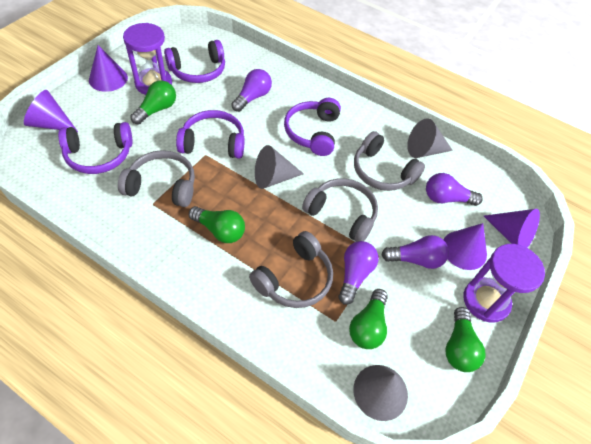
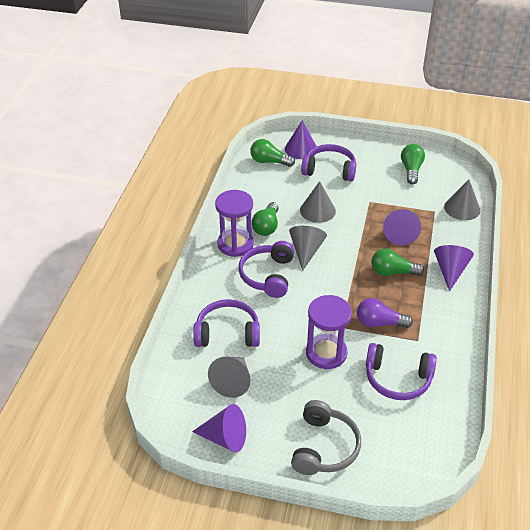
grey cone: 3 -> 4
grey headphones: 4 -> 1
purple light bulb: 4 -> 1

